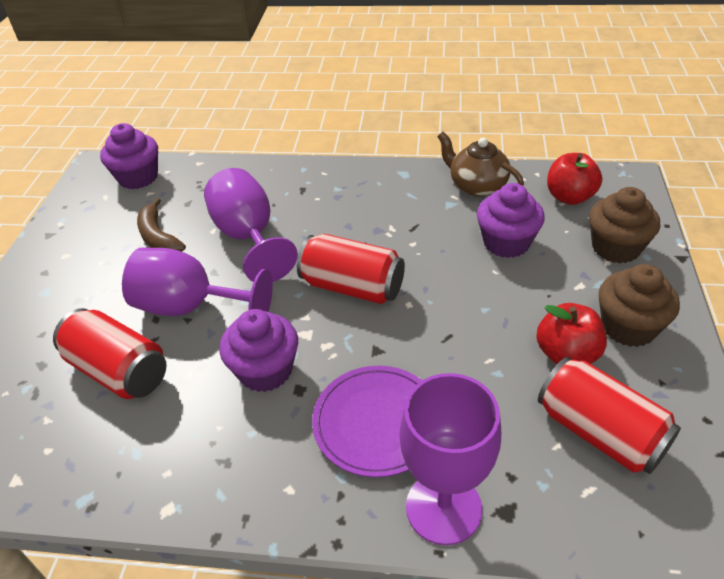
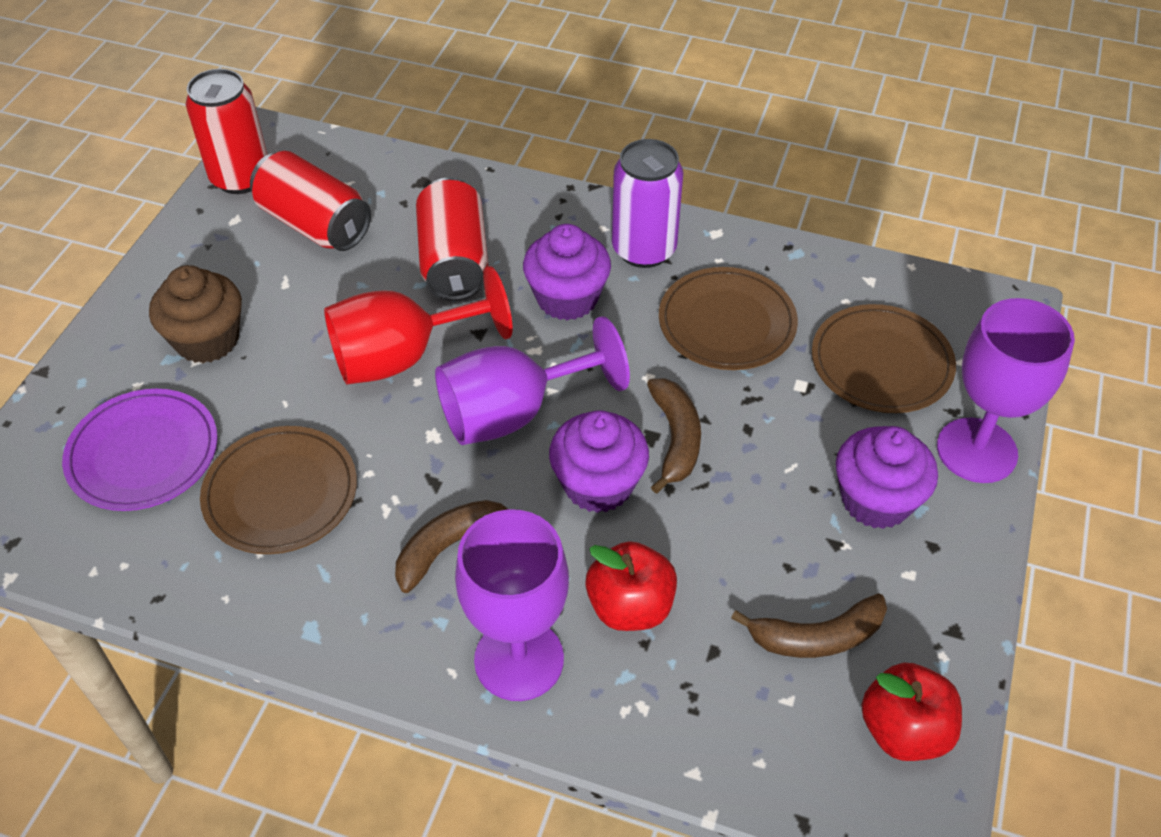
brown banana: 1 -> 3
brown cupcake: 2 -> 1
brown plate: 0 -> 3
brown teapot: 1 -> 0
purple can: 0 -> 1
red goblet: 0 -> 1

